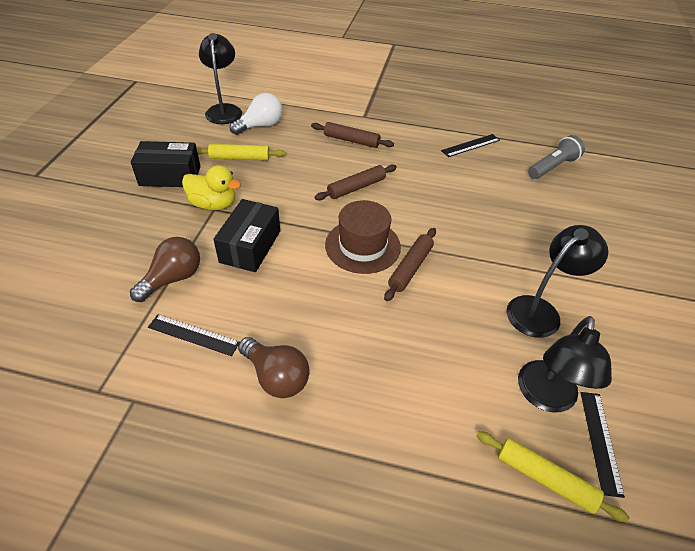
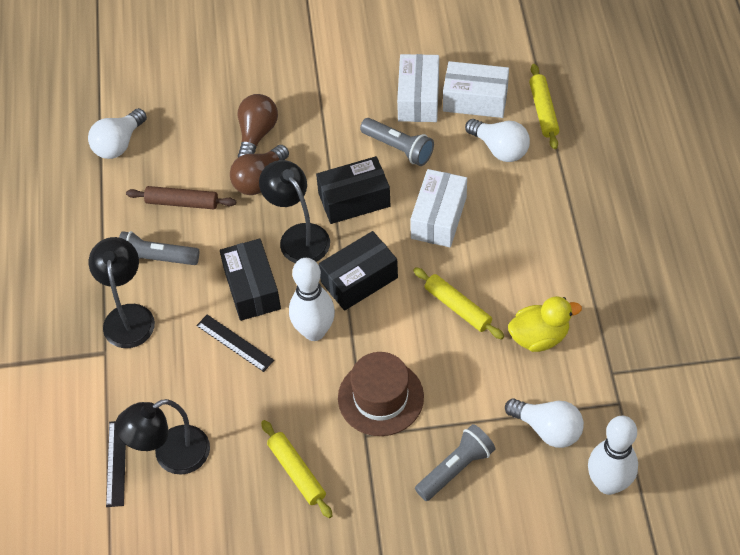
black box: 2 -> 3
black ruler: 3 -> 2
brown rolling pin: 3 -> 1
grey flashlight: 1 -> 3
white bowling pin: 0 -> 2
white box: 0 -> 3
white light bulb: 1 -> 3
yellow rolling pin: 2 -> 3

